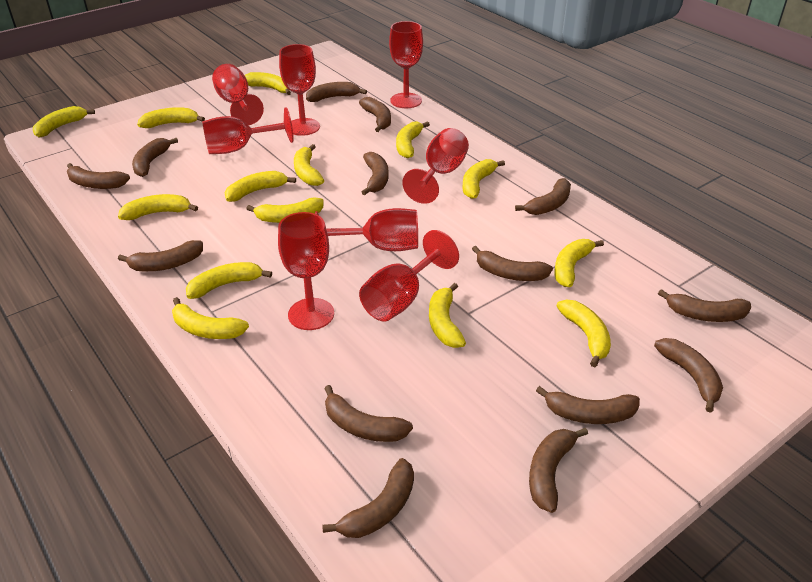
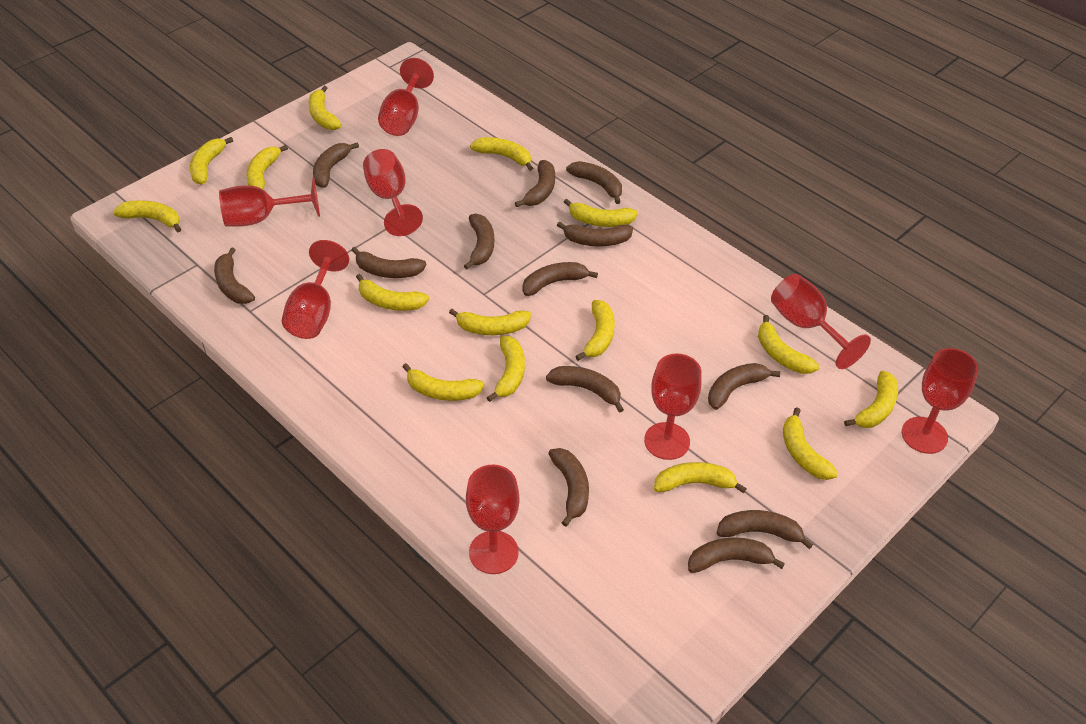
brown banana: 14 -> 13
yellow banana: 14 -> 15

